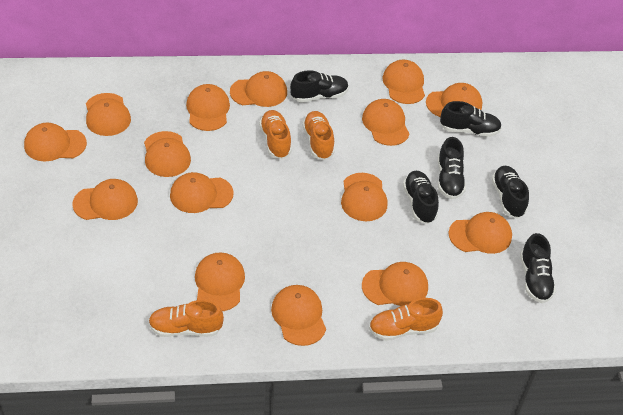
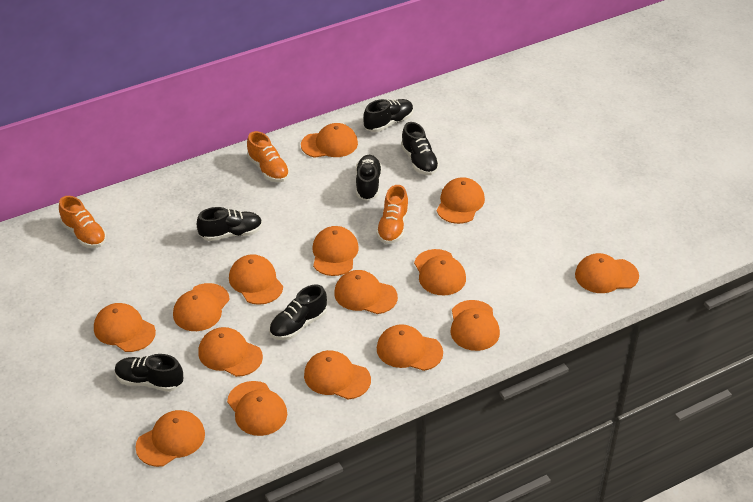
orange shoe: 4 -> 3

